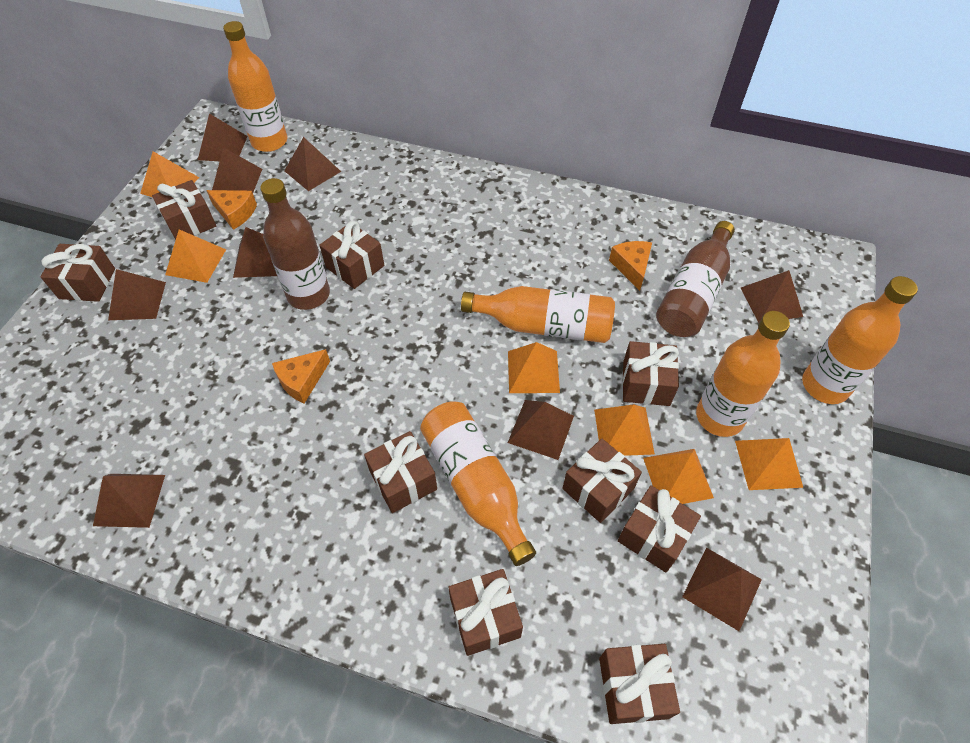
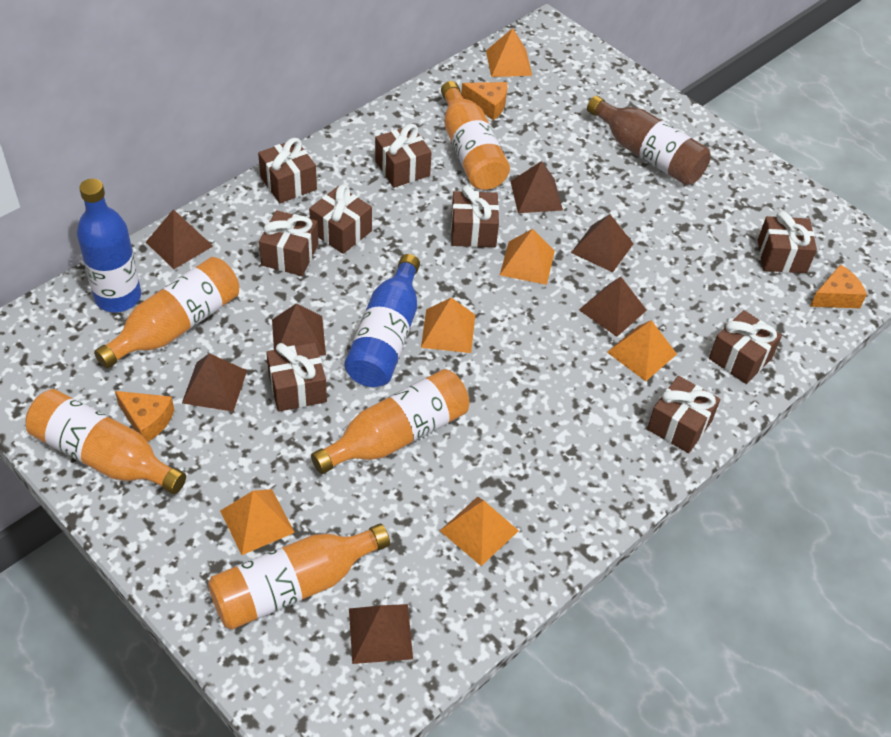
blue bottle: 0 -> 2
brown bottle: 2 -> 1
brown pyramid: 9 -> 7

